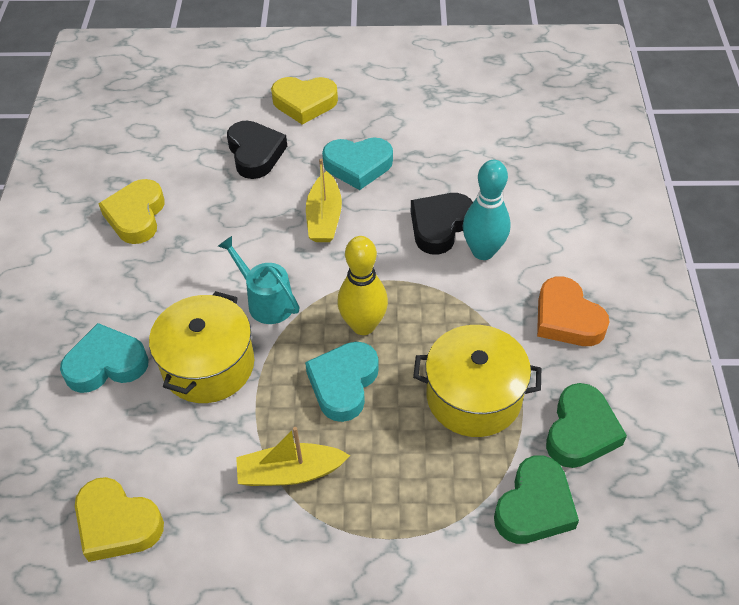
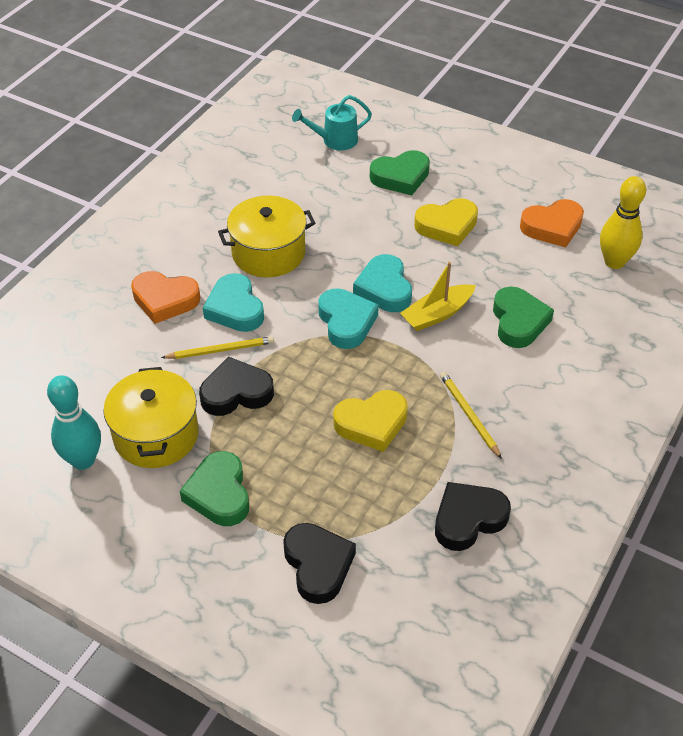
black heart: 2 -> 3
green heart: 2 -> 3
orange heart: 1 -> 2
yellow boat: 2 -> 1
yellow heart: 3 -> 2
yellow pencil: 0 -> 2

